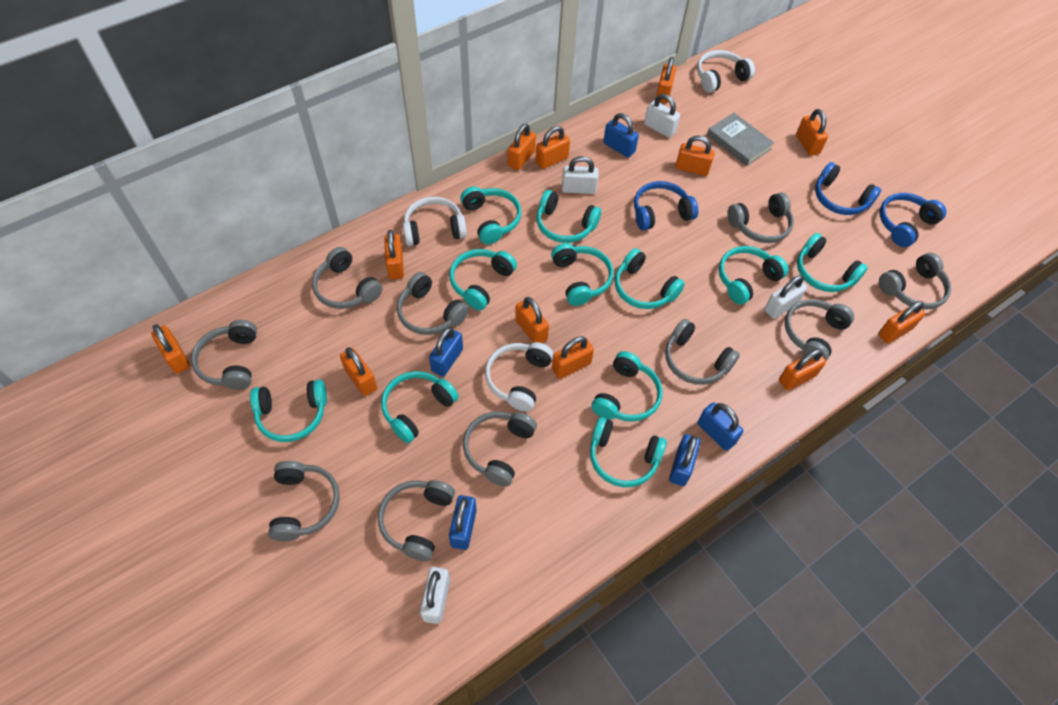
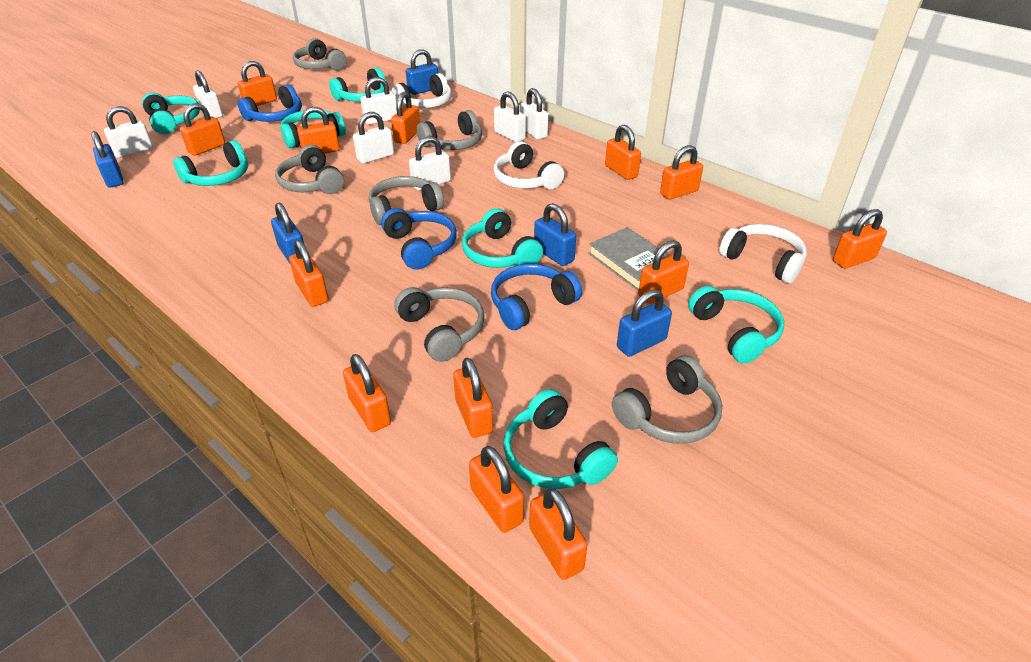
grey headphones: 10 -> 6
orange padlock: 12 -> 13
turquoise headphones: 11 -> 7
white padlock: 4 -> 7

